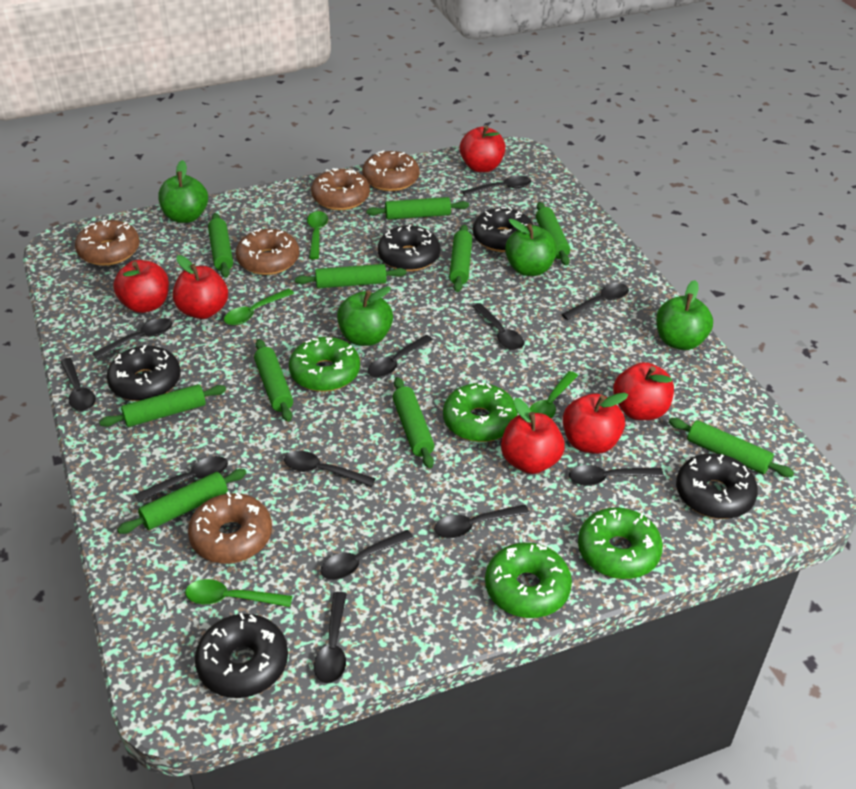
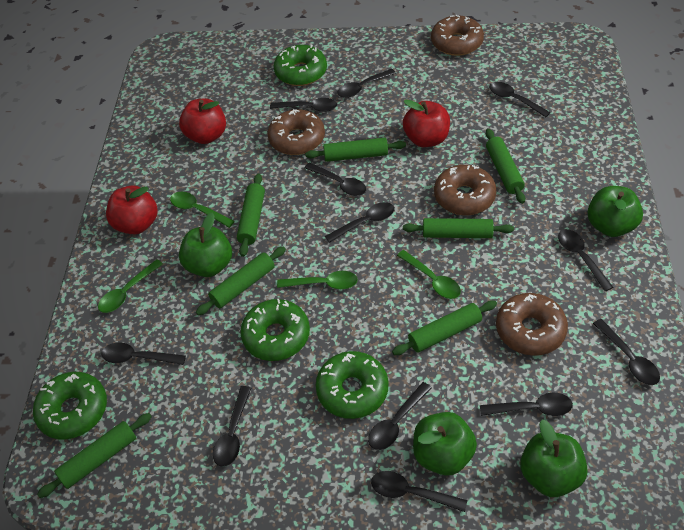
black donut: 5 -> 0
brown donut: 5 -> 4
green rolling pin: 10 -> 7
red apple: 6 -> 3

